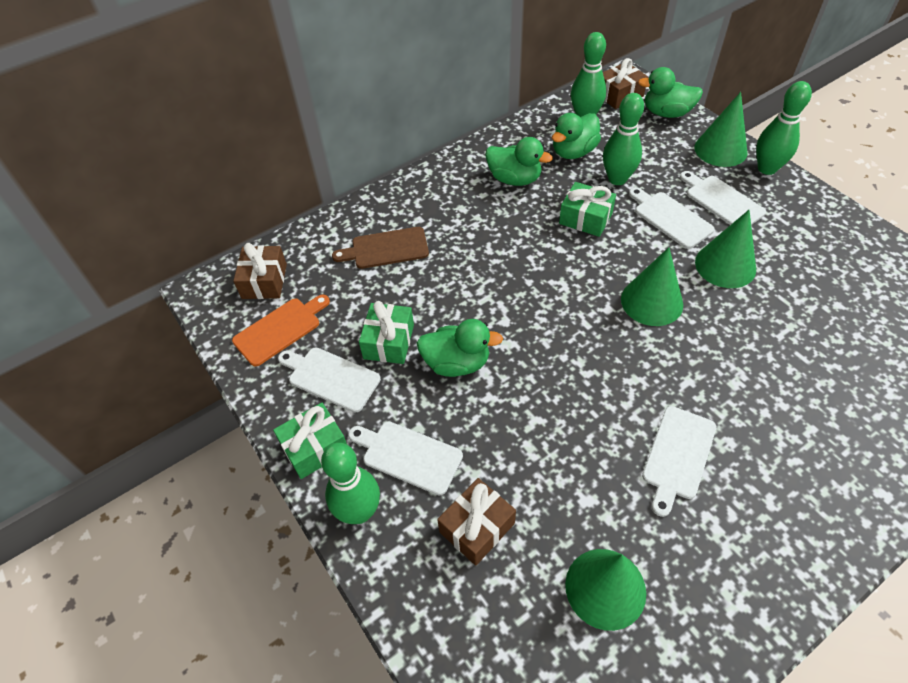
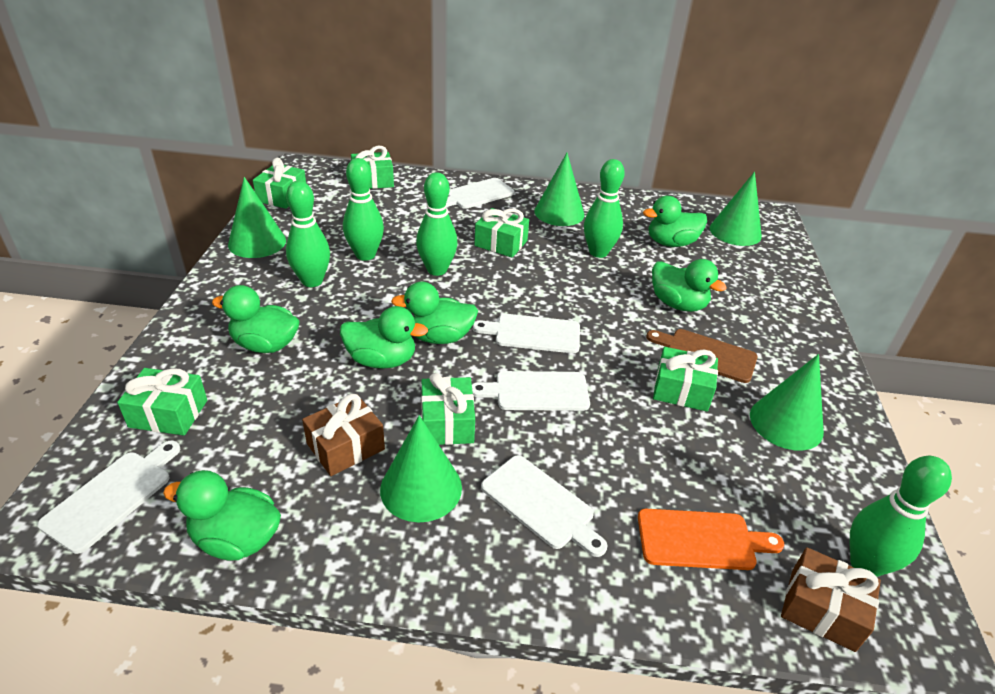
brown gift: 3 -> 2
green bowling pin: 4 -> 5
green cone: 4 -> 5
green duck: 4 -> 6
green gift: 3 -> 6

